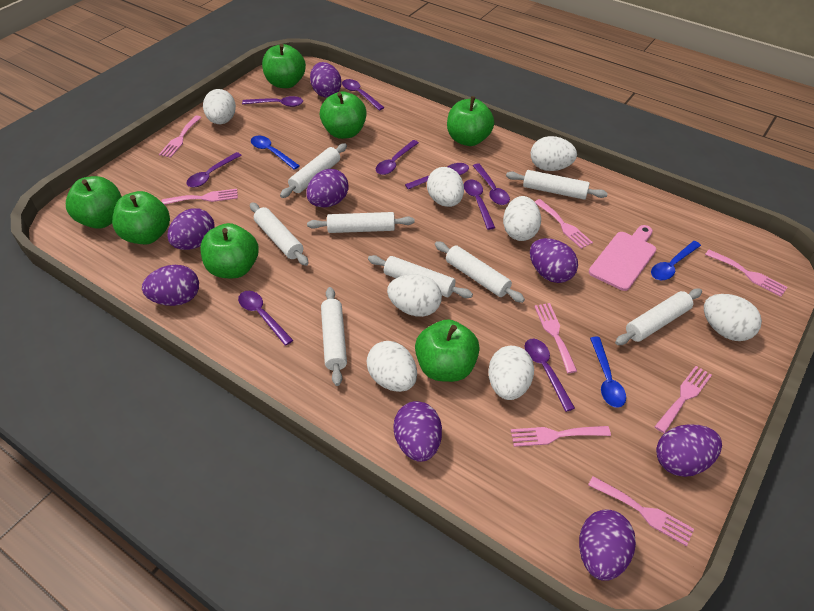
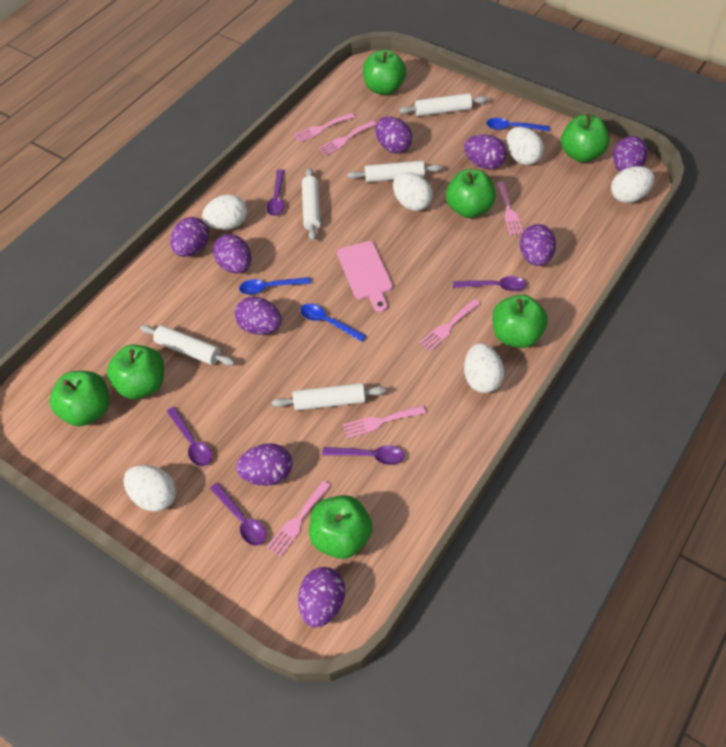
pink fork: 8 -> 6
purple egg: 8 -> 9
purple spoon: 9 -> 5
white egg: 8 -> 6
white rolling pin: 8 -> 5

